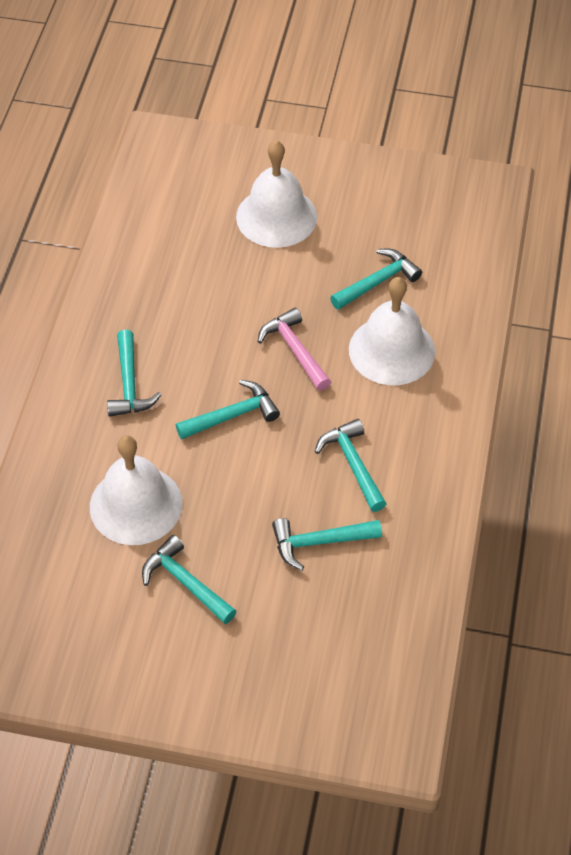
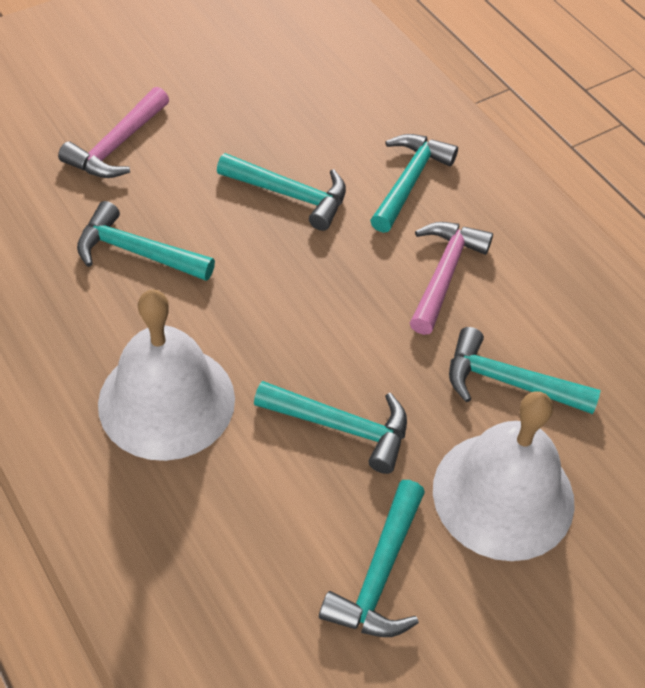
pink hammer: 1 -> 2
white bell: 3 -> 2

